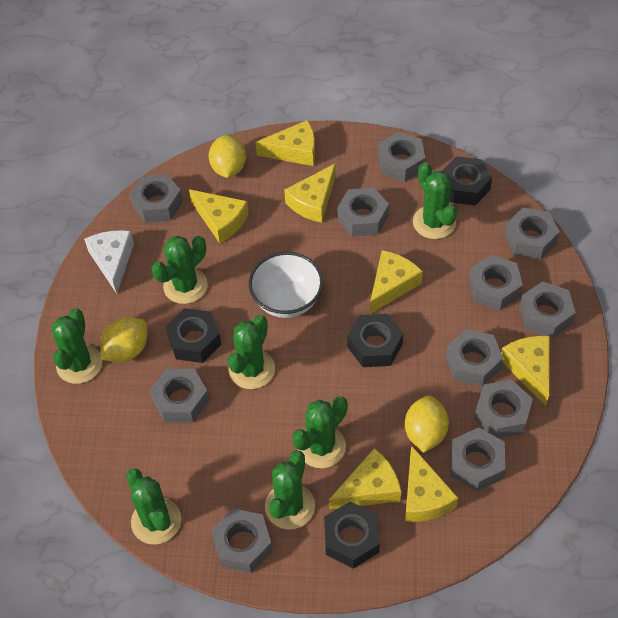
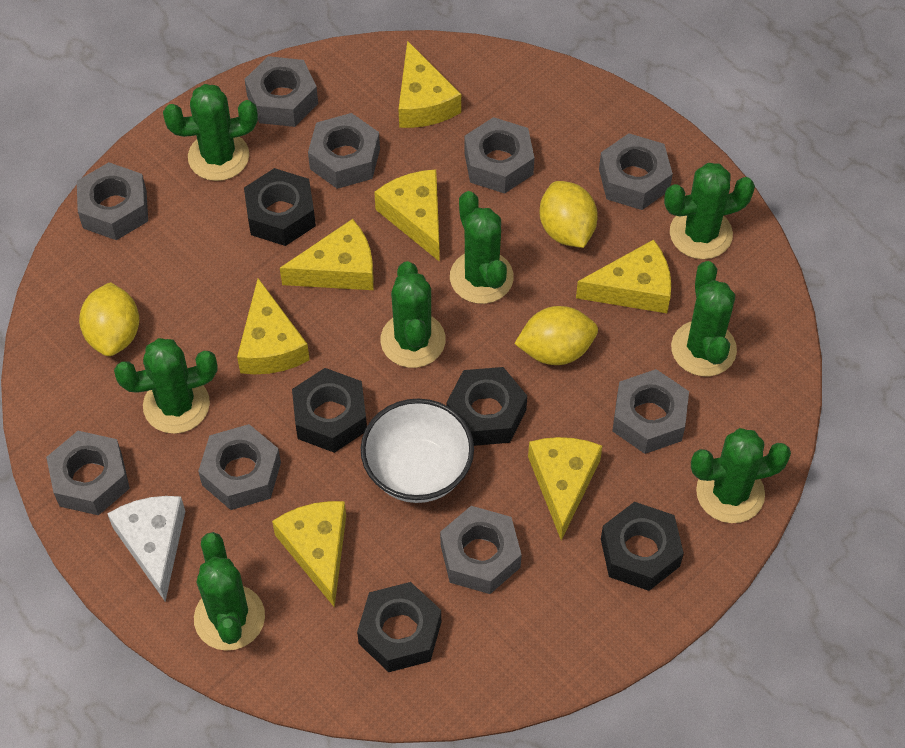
black nut: 4 -> 5
green cactus: 7 -> 8
grey nut: 11 -> 9

